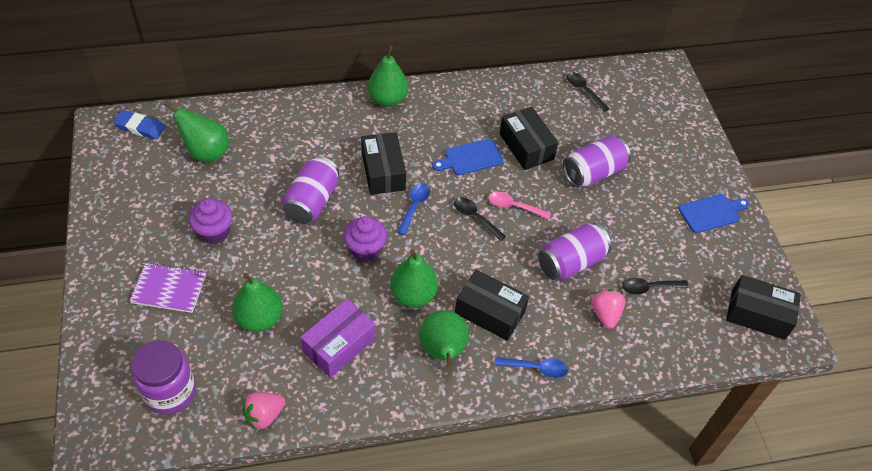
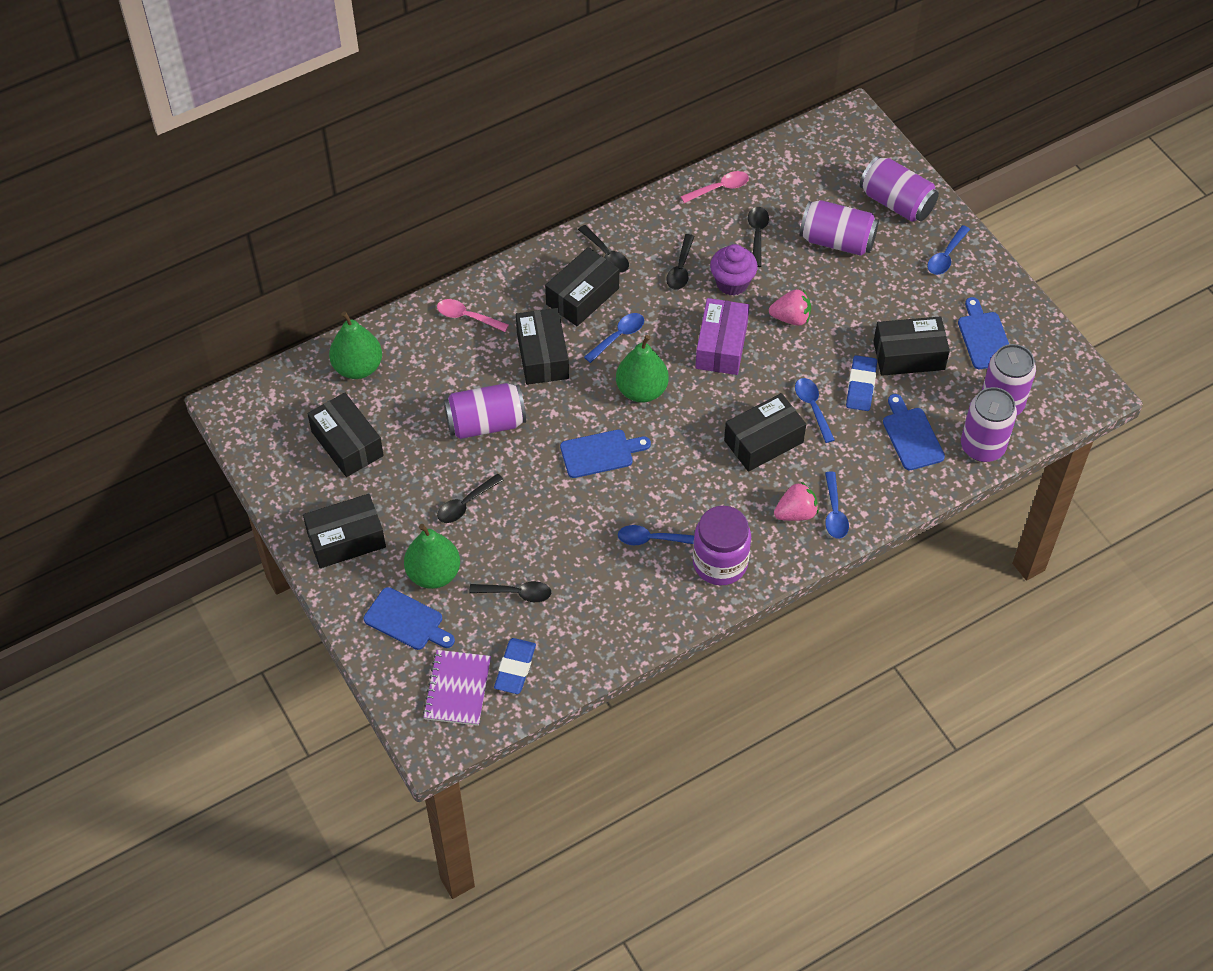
black box: 4 -> 6
black spoon: 3 -> 5
blue cutting board: 2 -> 4
blue eraser: 1 -> 2
blue spoon: 2 -> 5
green pear: 5 -> 3
pink spoon: 1 -> 2
purple can: 3 -> 5
purple cupcake: 2 -> 1

